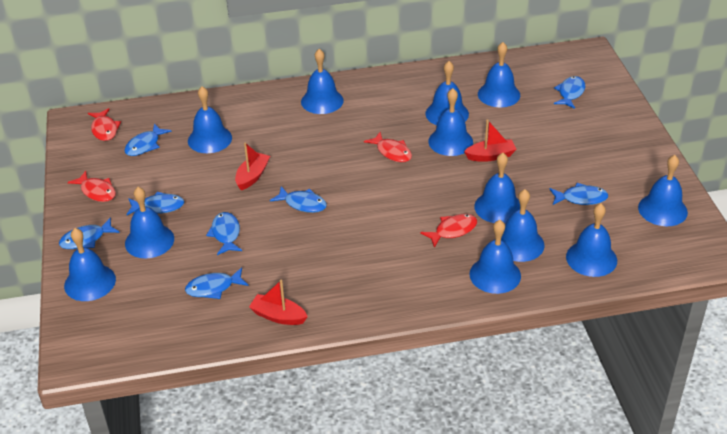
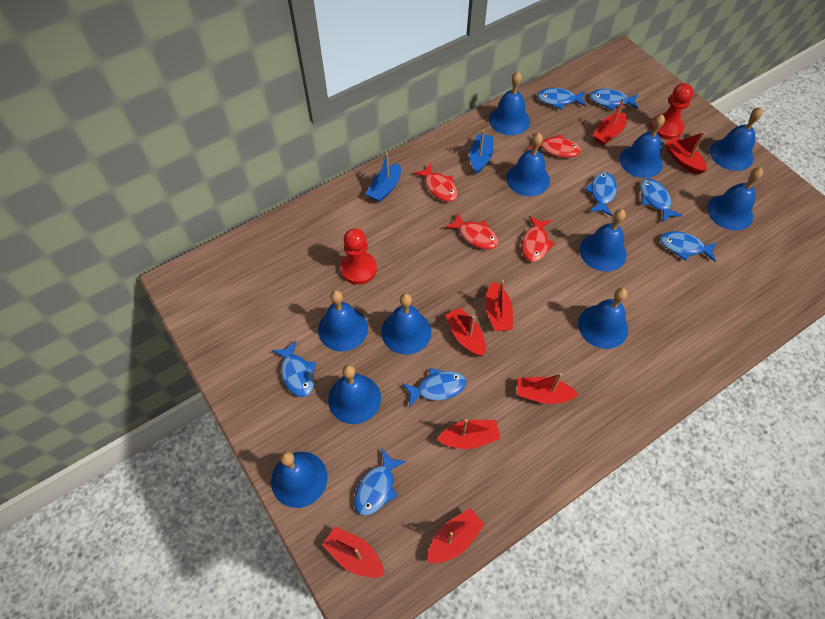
blue bell: 12 -> 11
blue boat: 0 -> 2
red boat: 3 -> 8
red pawn: 0 -> 2

